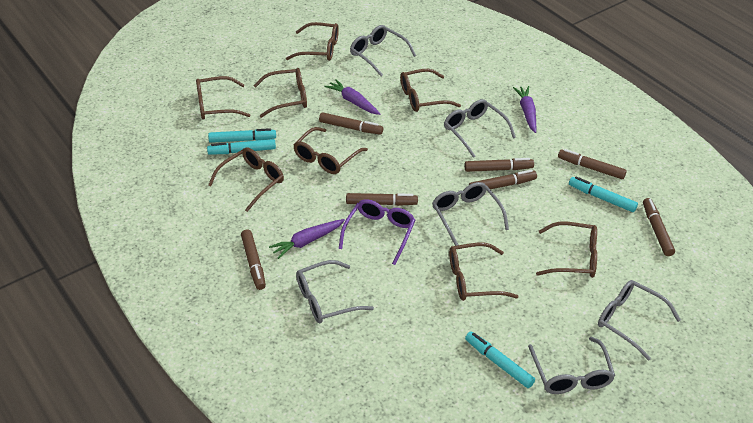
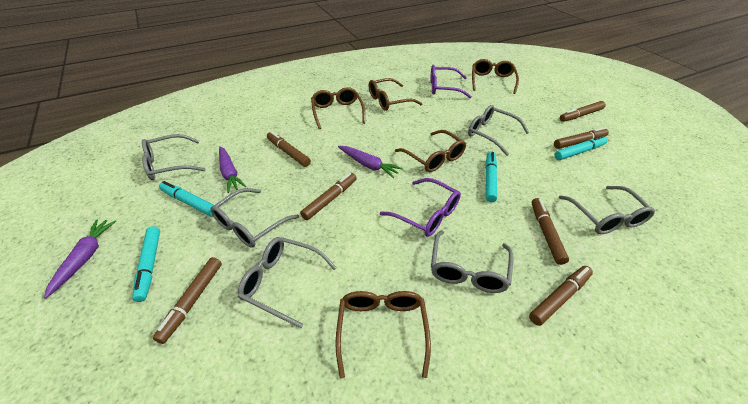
brown glasses: 8 -> 5
purple glasses: 1 -> 2

